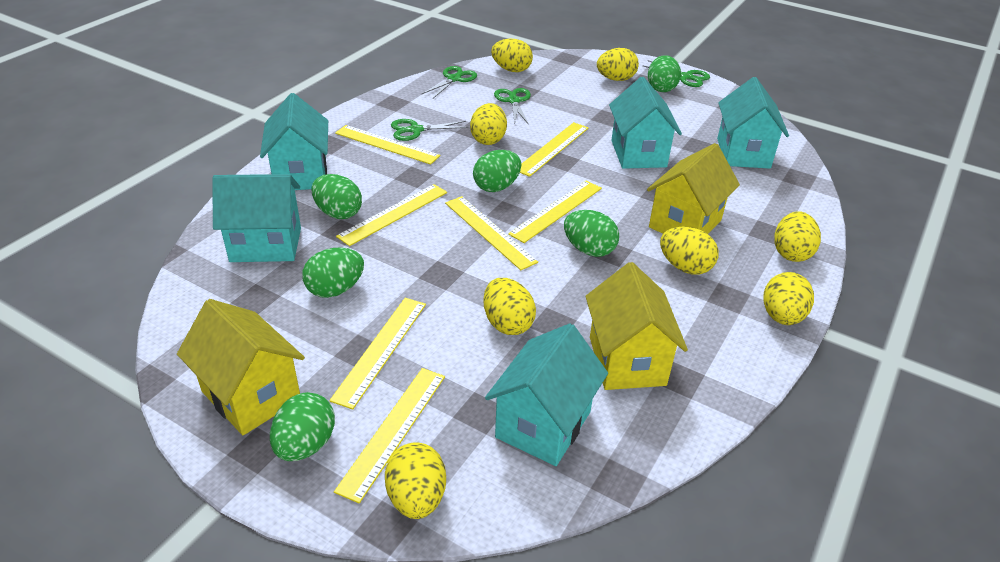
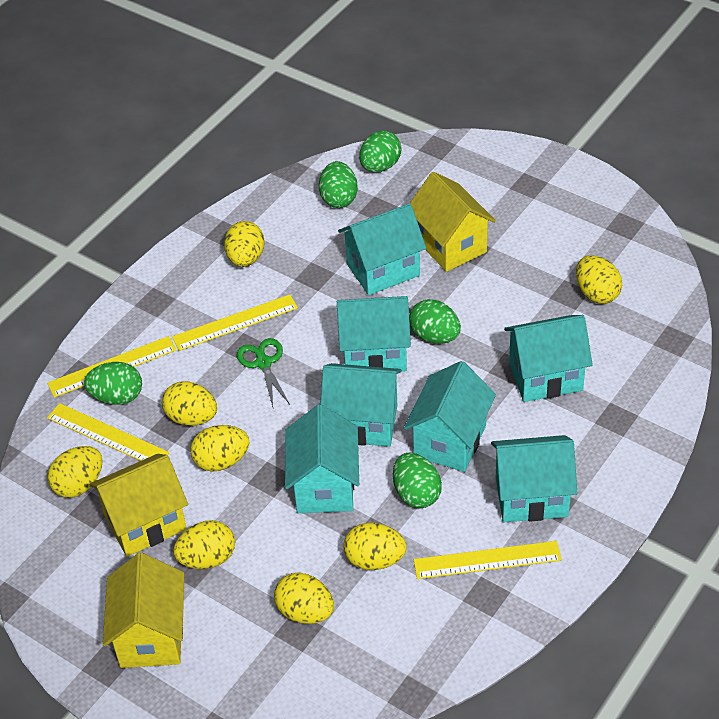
green egg: 6 -> 5
green scissors: 4 -> 1
turquoise house: 5 -> 7
yellow ruler: 7 -> 4

